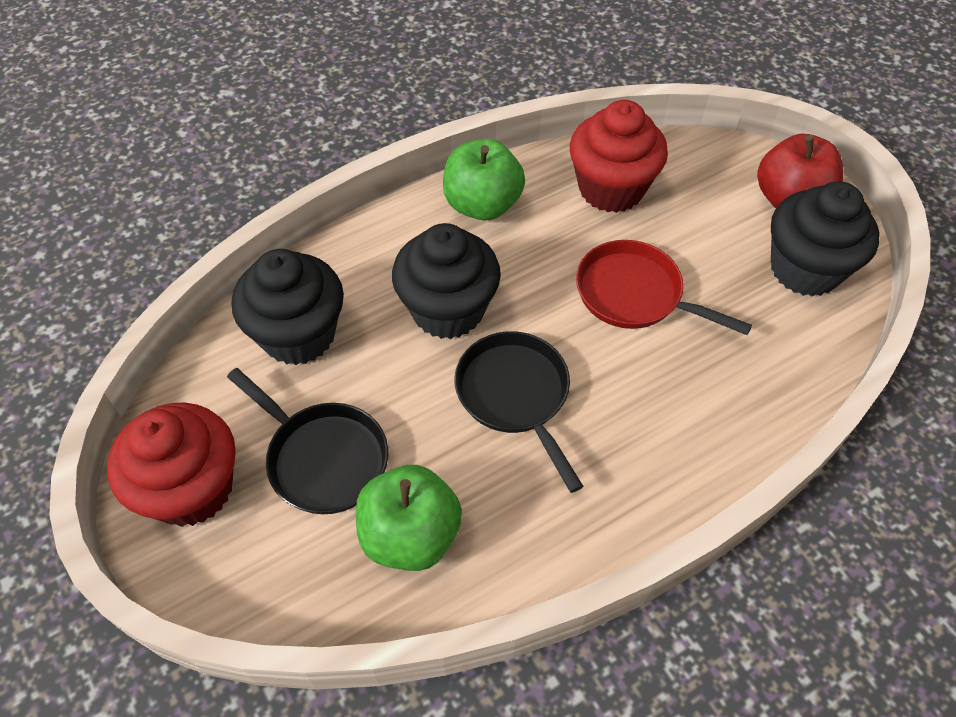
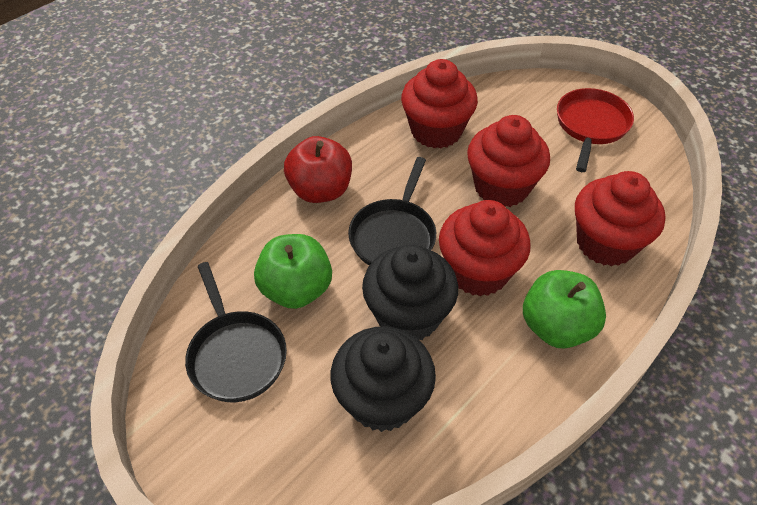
black cupcake: 3 -> 2
red cupcake: 2 -> 4

